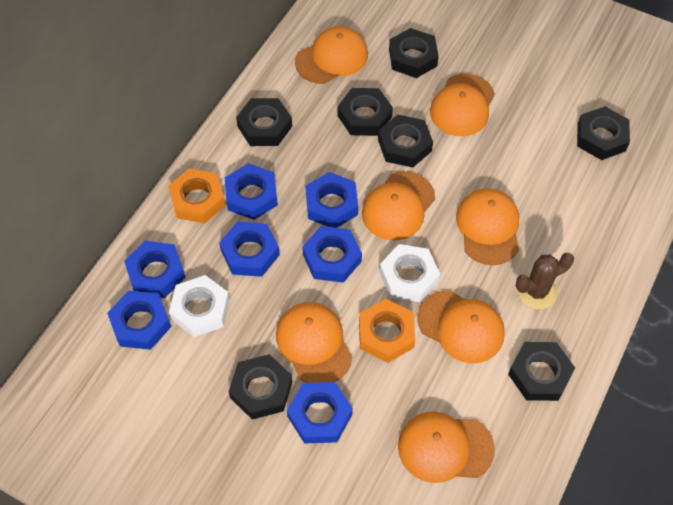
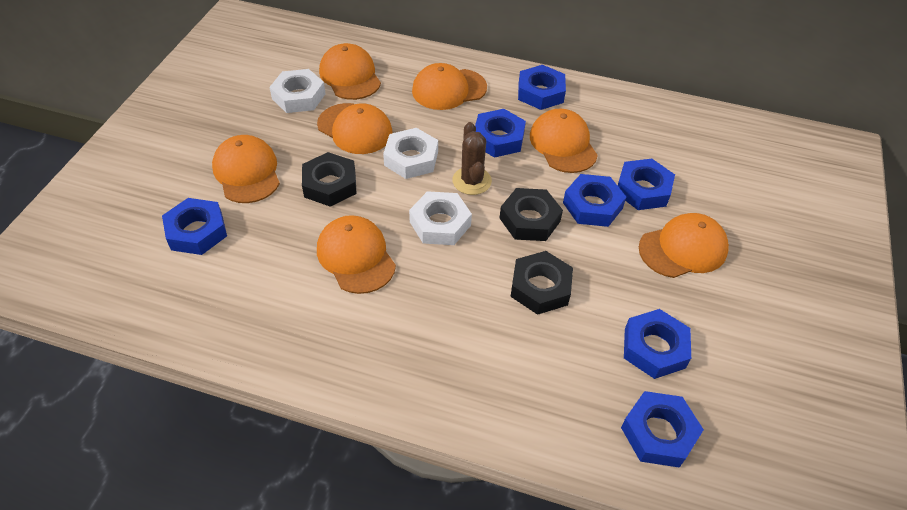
black nut: 7 -> 3
orange nut: 2 -> 0
white nut: 2 -> 3

